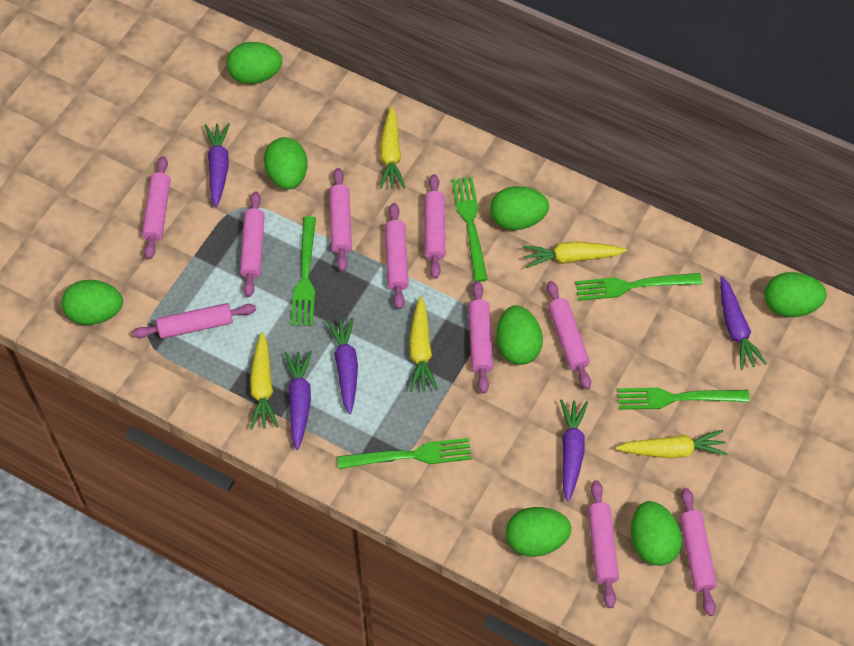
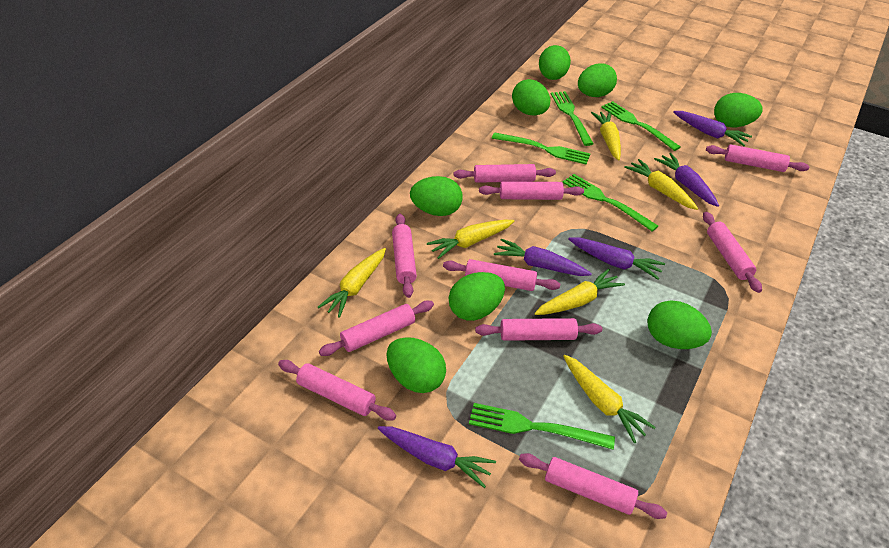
yellow carrot: 5 -> 6

